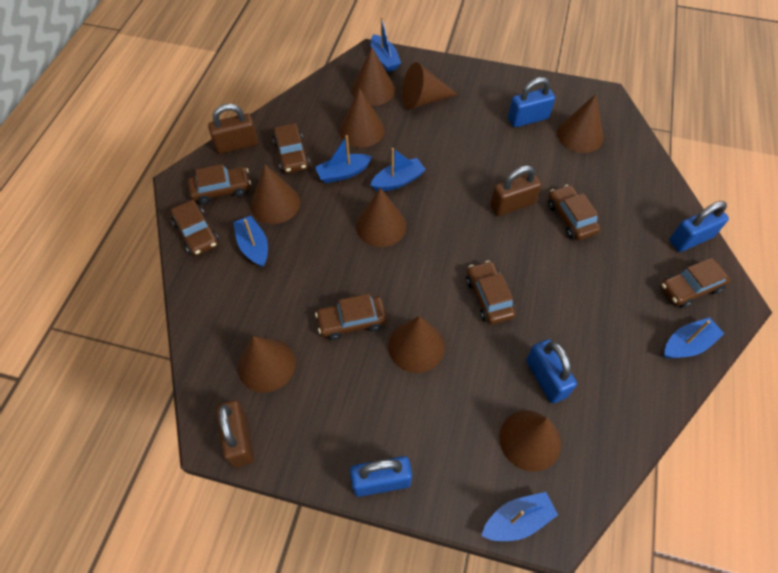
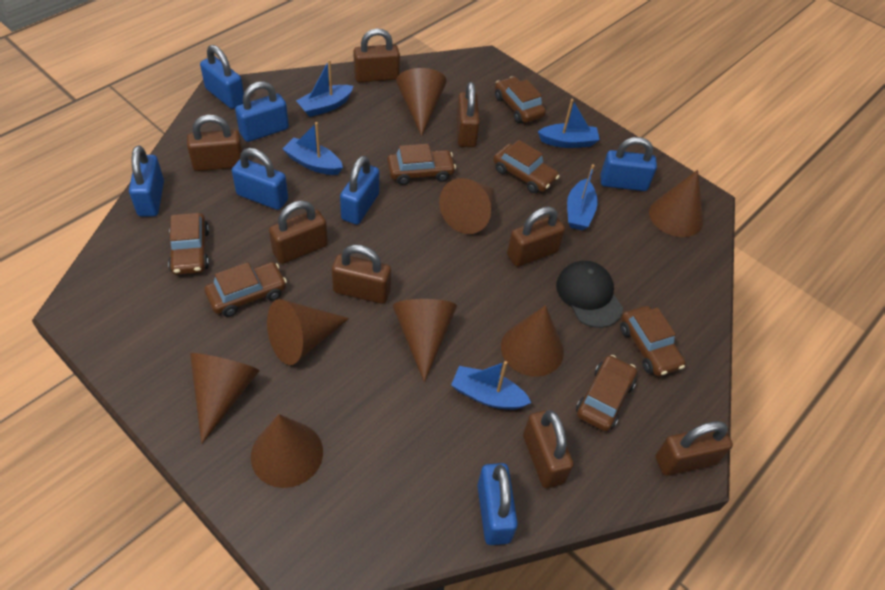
black cap: 0 -> 1
blue boat: 6 -> 5
blue padlock: 4 -> 7
brown cone: 9 -> 8
brown padlock: 3 -> 8

